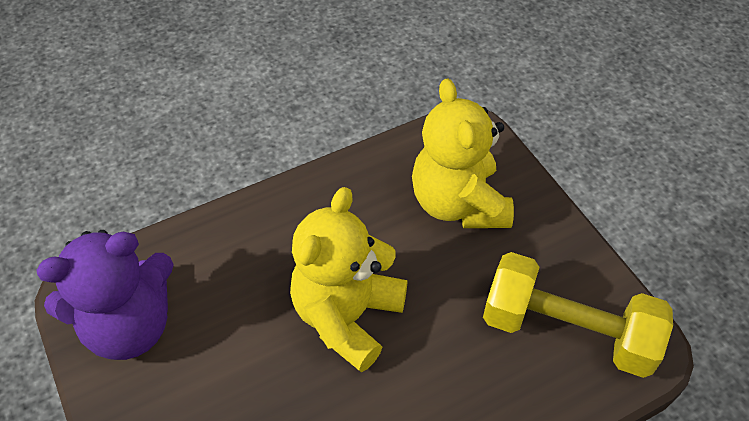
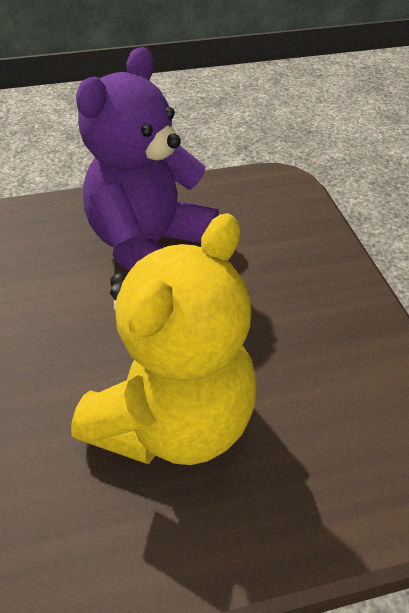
yellow dumbbell: 1 -> 0
yellow teddy bear: 2 -> 1

